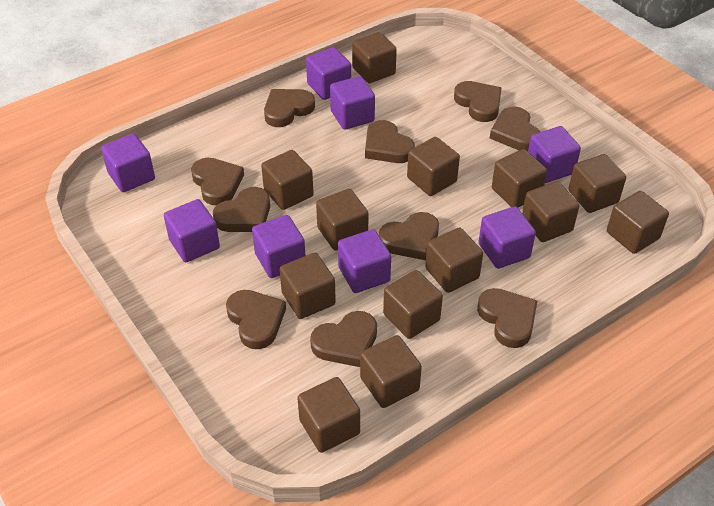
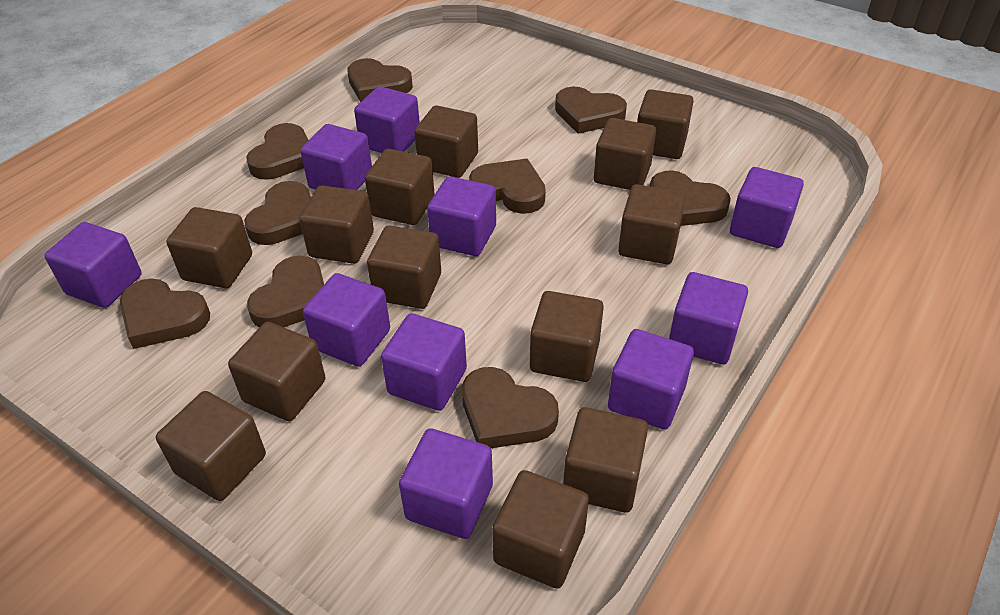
brown heart: 10 -> 9
purple cube: 8 -> 10

